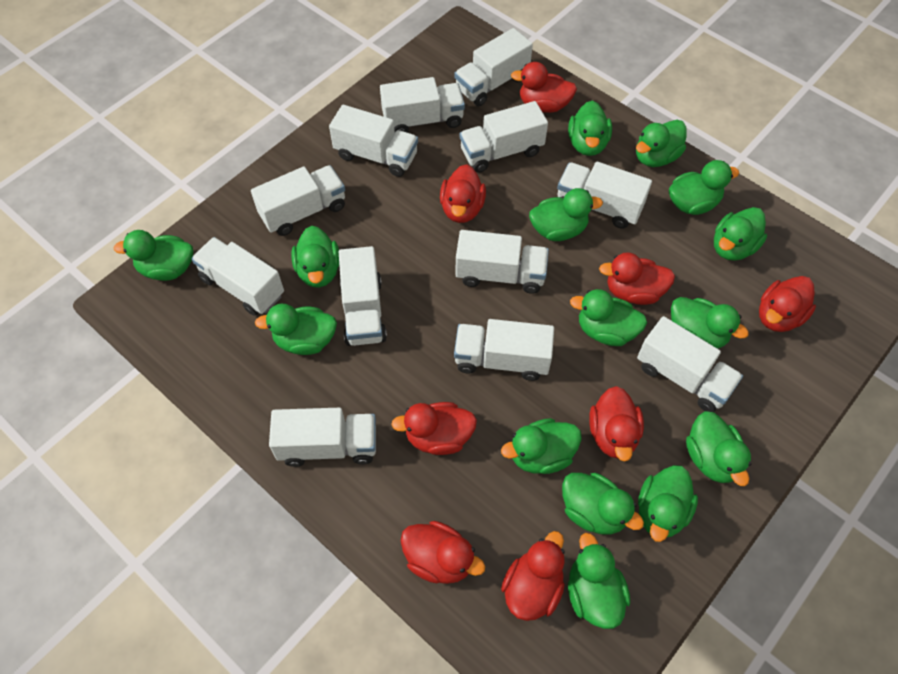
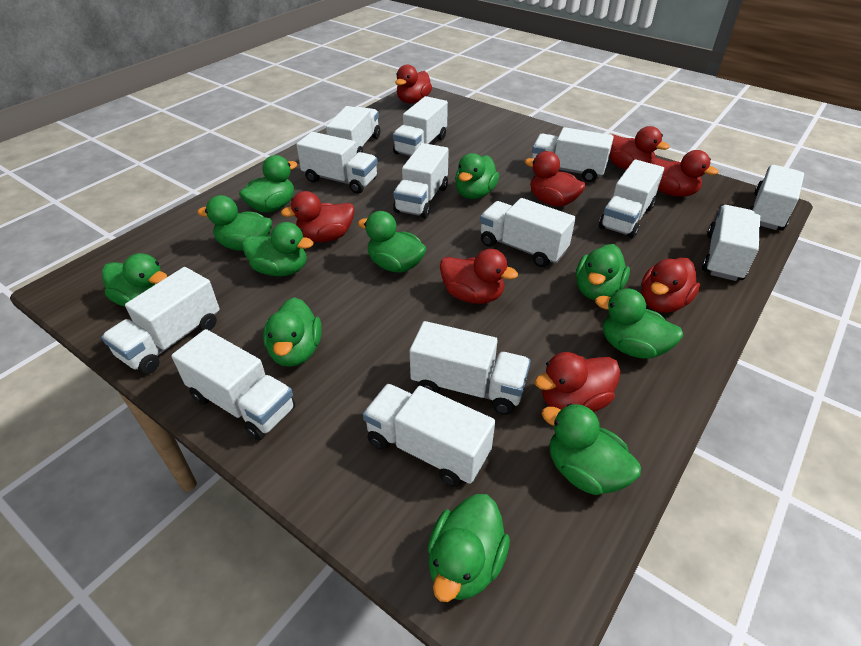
green duck: 15 -> 11
white truck: 12 -> 13

